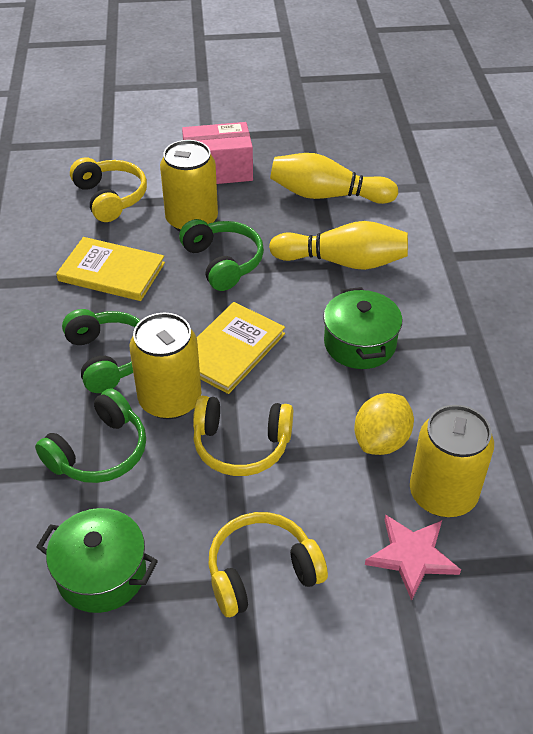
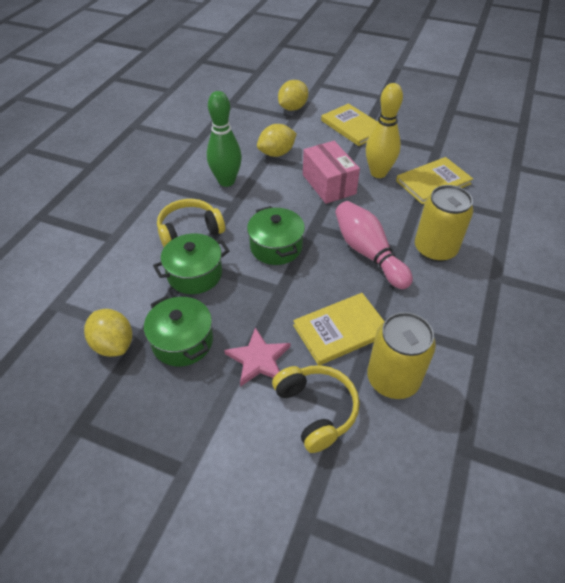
green bowling pin: 0 -> 1
green headphones: 3 -> 0
green pot: 2 -> 3
pink bowling pin: 0 -> 1
yellow book: 2 -> 3
yellow bowling pin: 2 -> 1
yellow can: 3 -> 2
yellow headphones: 3 -> 2
yellow lemon: 1 -> 3

